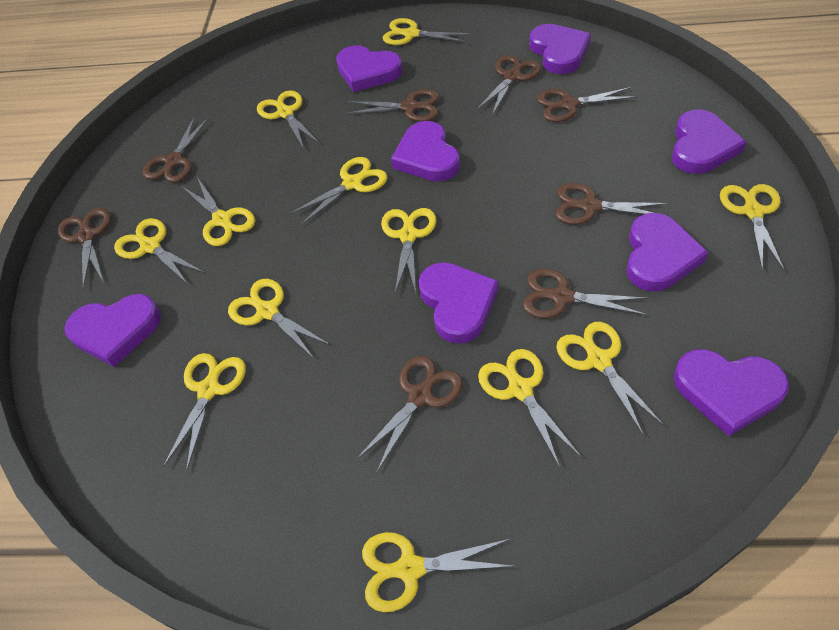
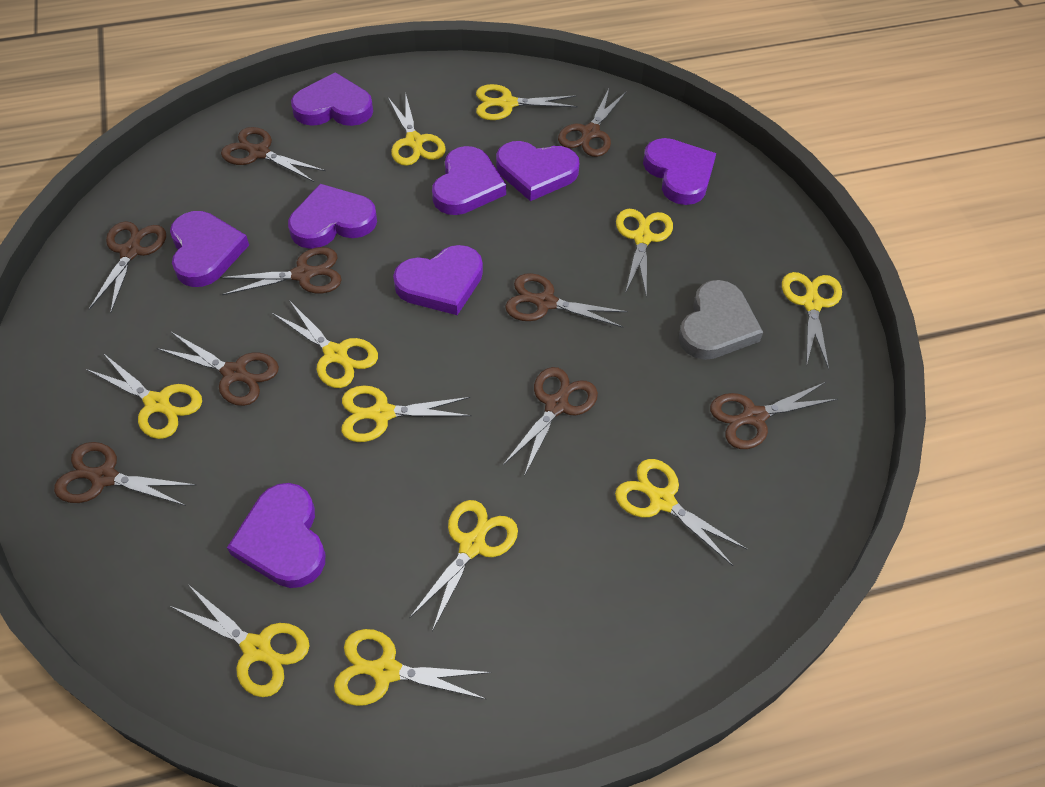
brown scissors: 8 -> 9
grey heart: 0 -> 1
yellow scissors: 12 -> 11

